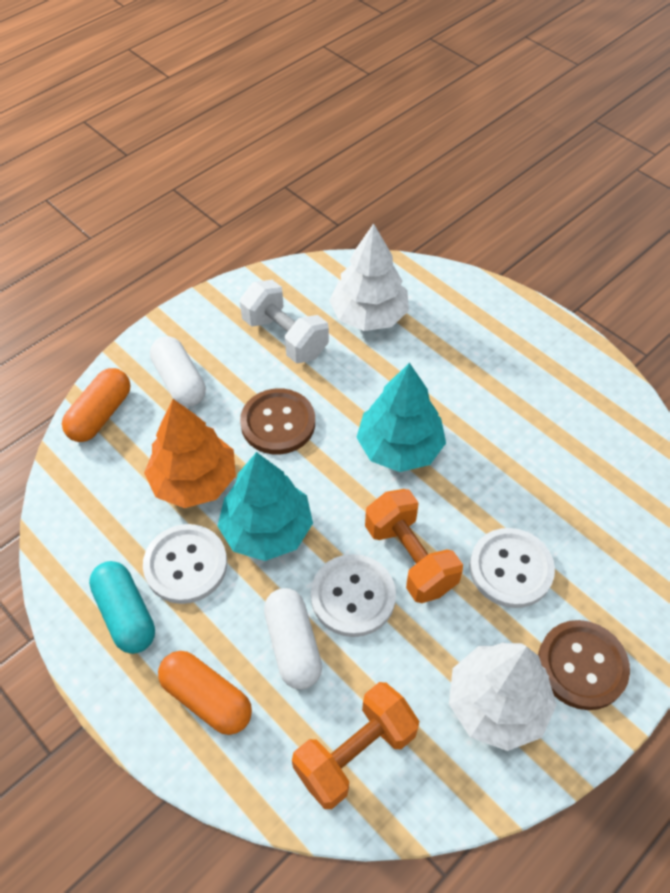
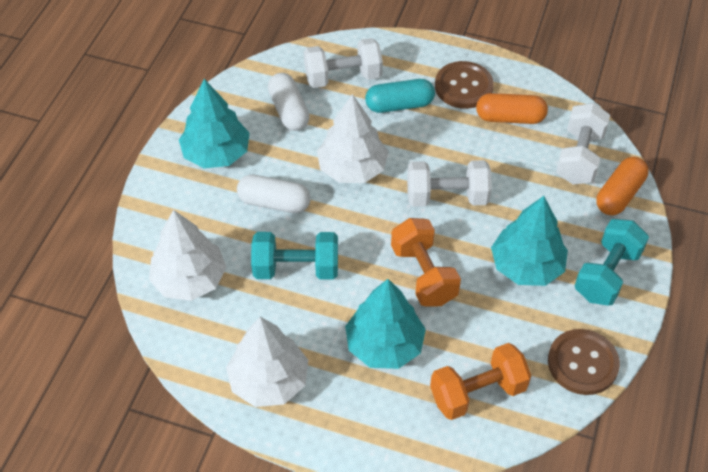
orange tree: 1 -> 0
turquoise dumbbell: 0 -> 2
turquoise tree: 2 -> 3
white button: 3 -> 0
white dumbbell: 1 -> 3
white tree: 2 -> 3

